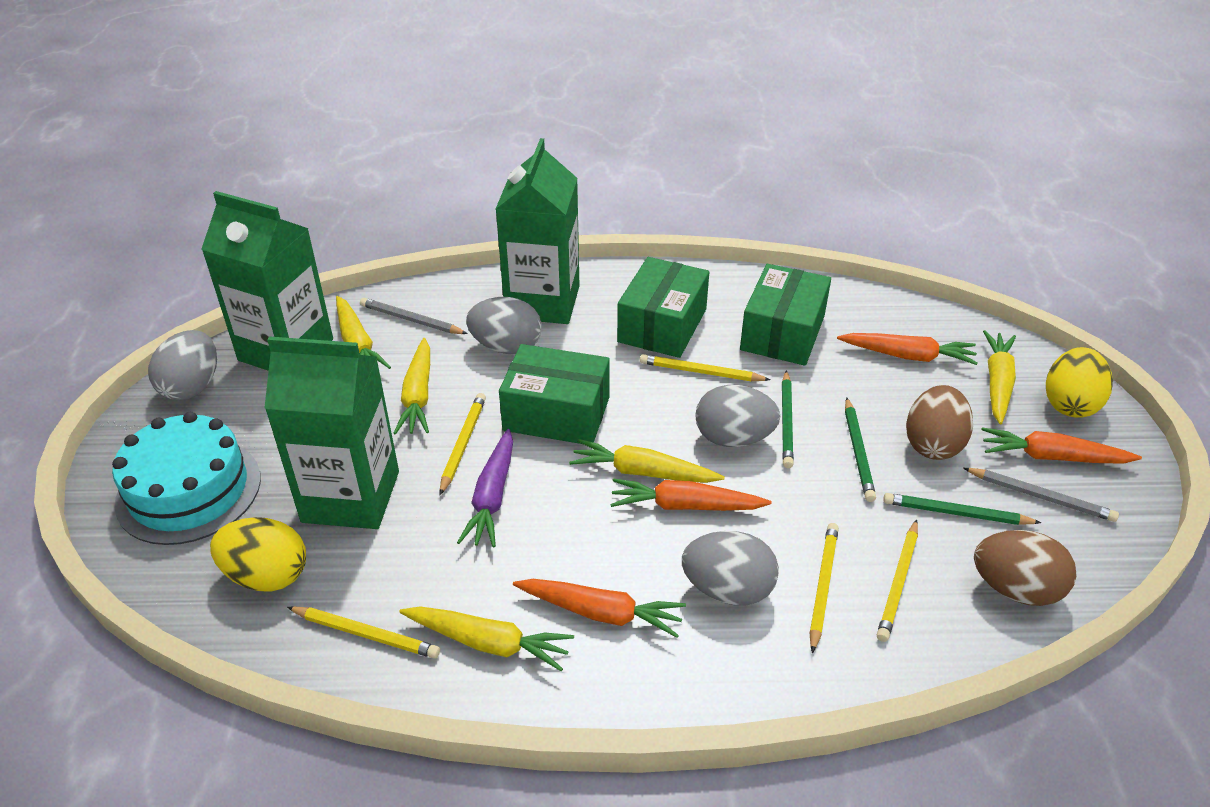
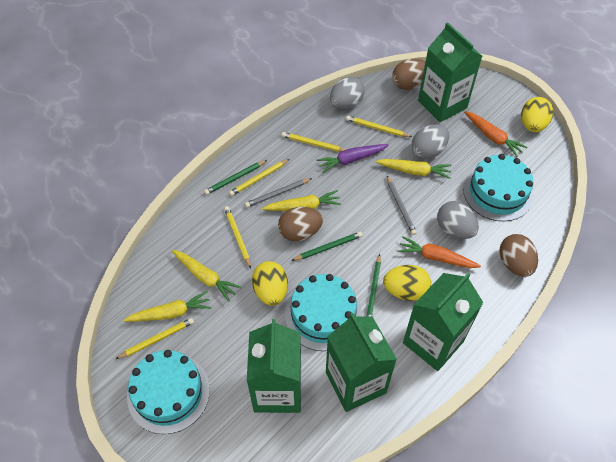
brown egg: 2 -> 3
green box: 3 -> 0
green carton: 3 -> 4
grey egg: 4 -> 3
orange carrot: 4 -> 2
turquoise cake: 1 -> 3
yellow carrot: 5 -> 4
yellow egg: 2 -> 3

